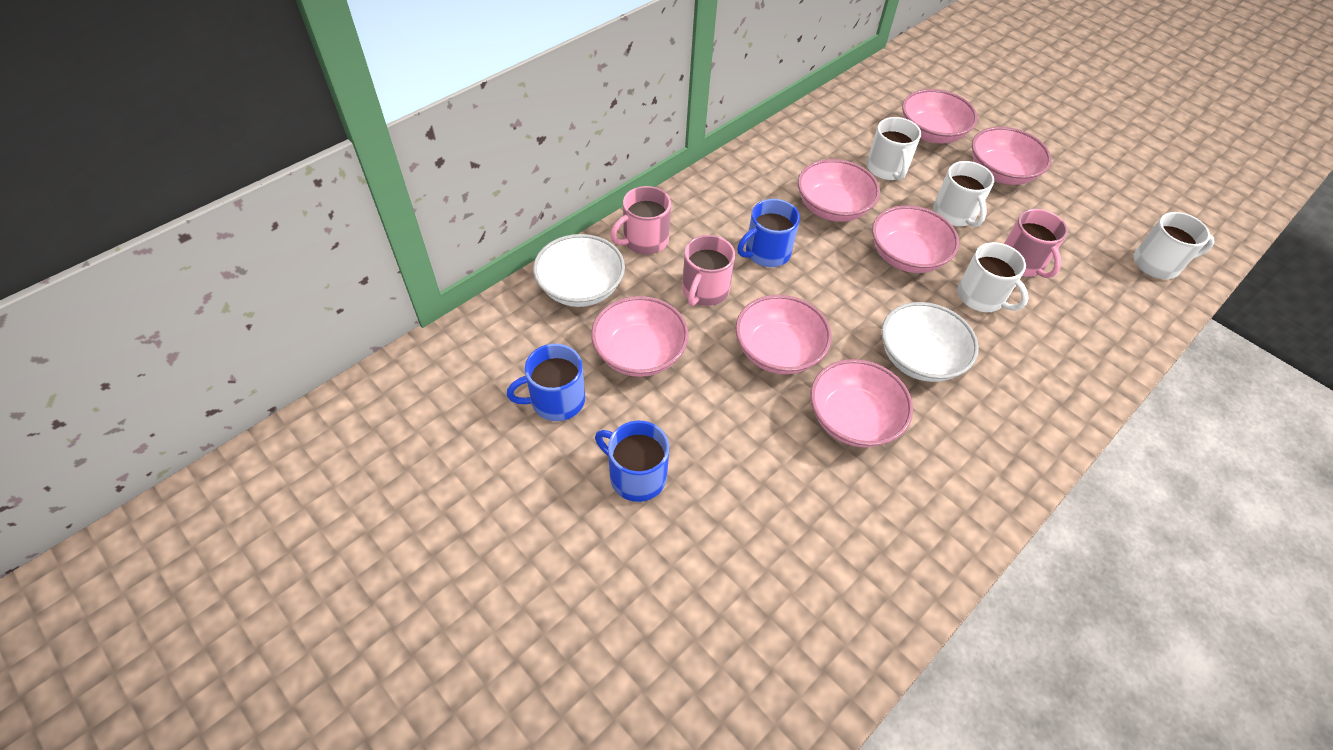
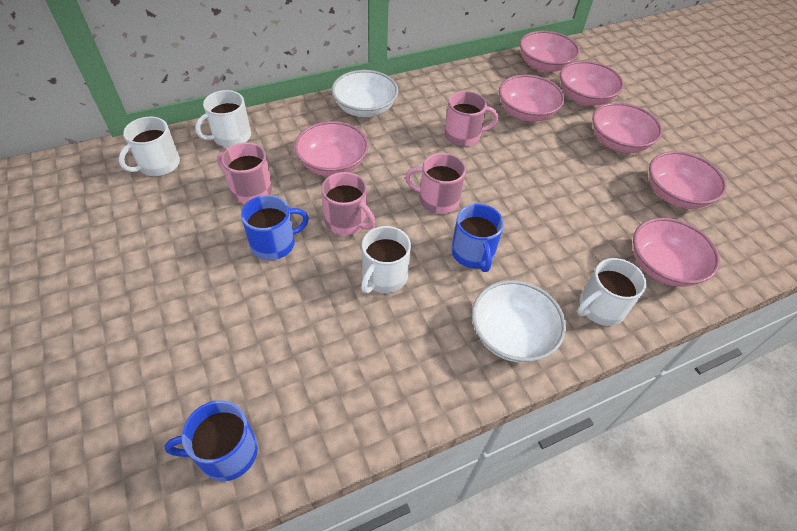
pink mug: 3 -> 4

